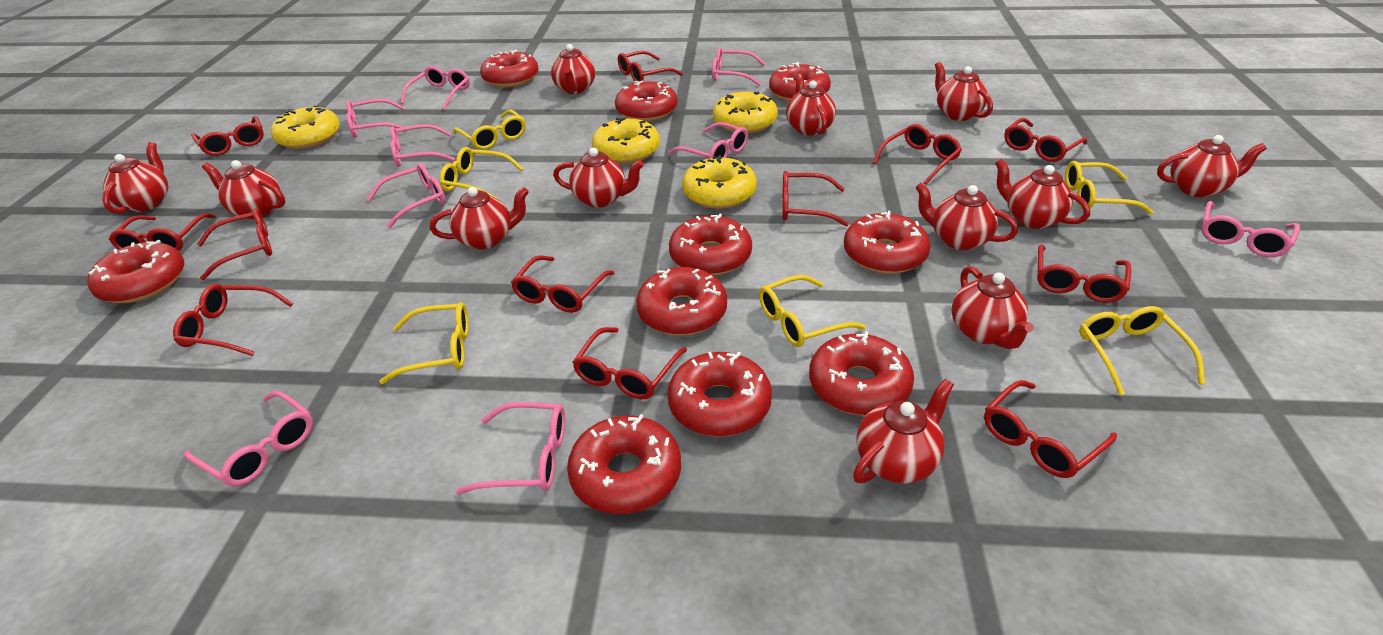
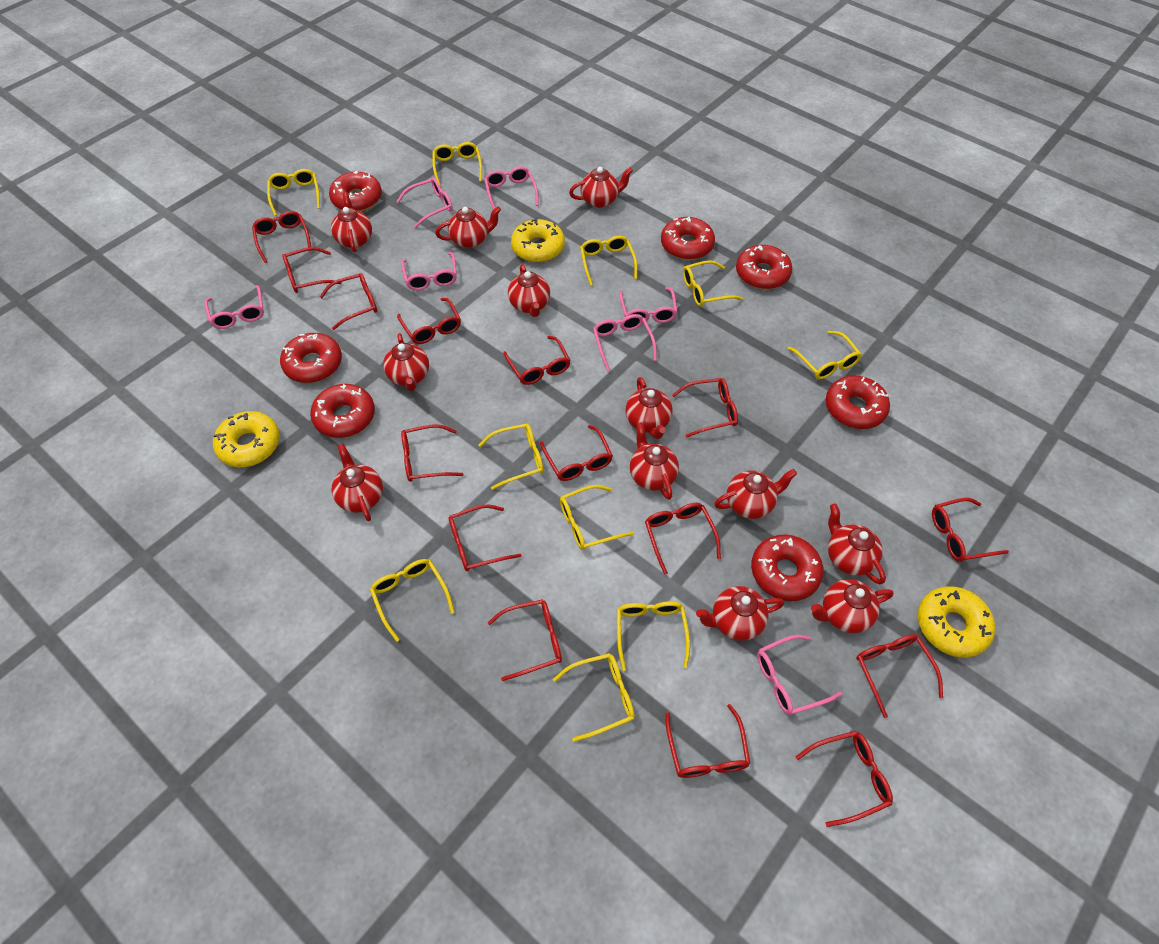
pink glasses: 9 -> 7
red donut: 10 -> 7
red glasses: 12 -> 15
yellow donut: 4 -> 3
yellow glasses: 6 -> 10

